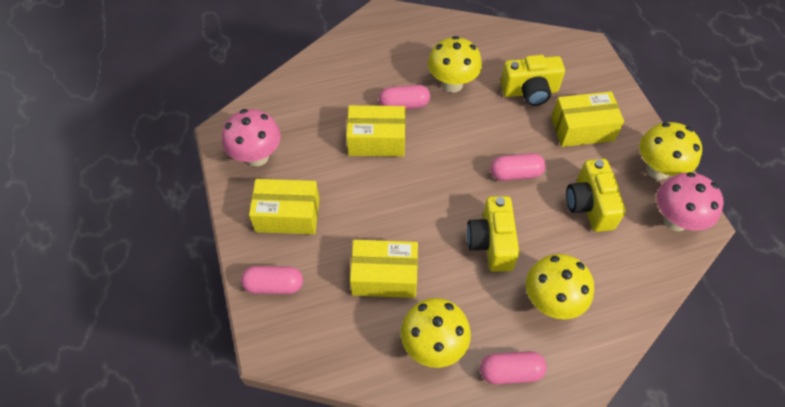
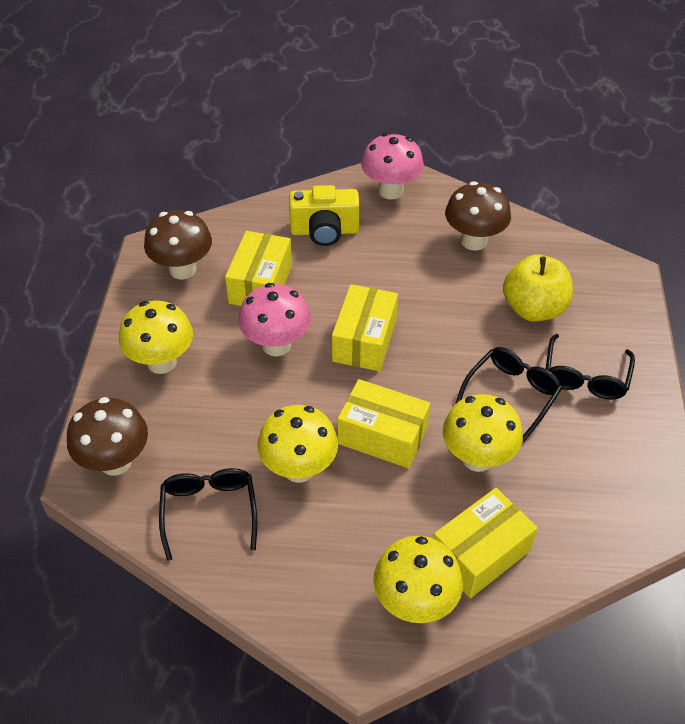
black glasses: 0 -> 3
brown mushroom: 0 -> 3
pink capsule: 4 -> 0
yellow apple: 0 -> 1
yellow camera: 3 -> 1

